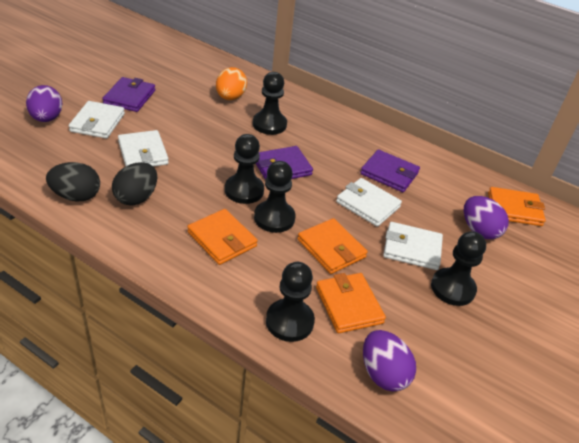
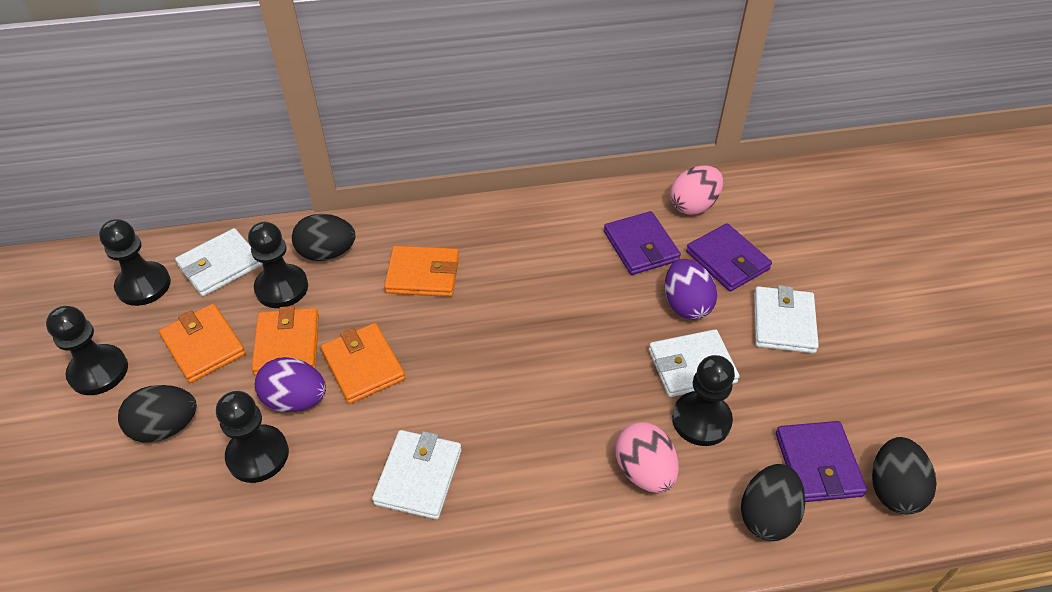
black egg: 2 -> 4
orange egg: 1 -> 0
pink egg: 0 -> 2
purple egg: 3 -> 2

